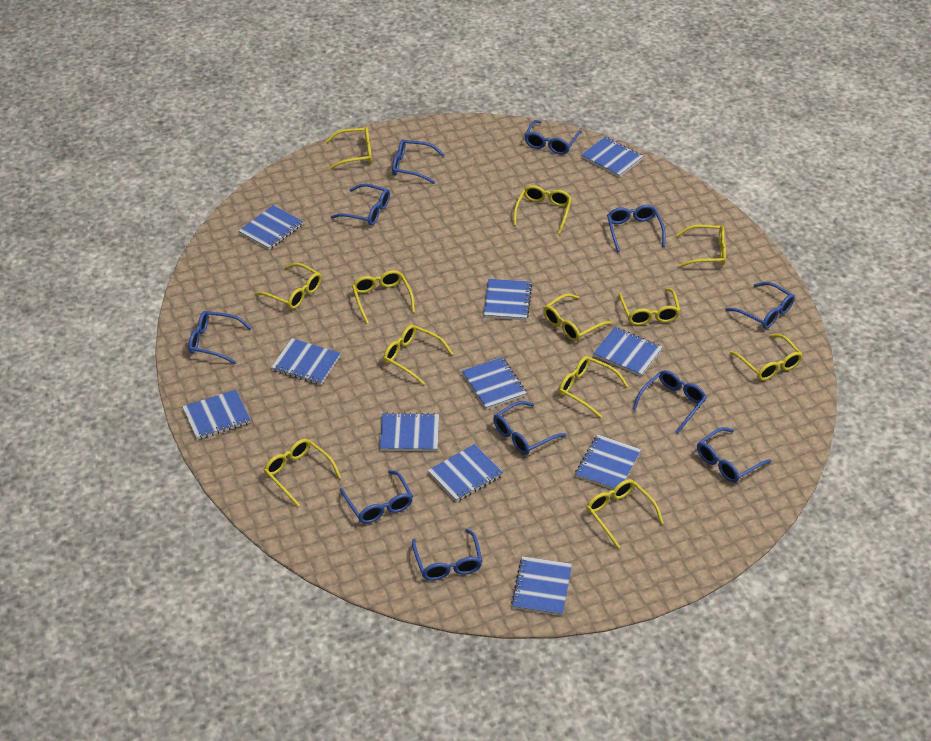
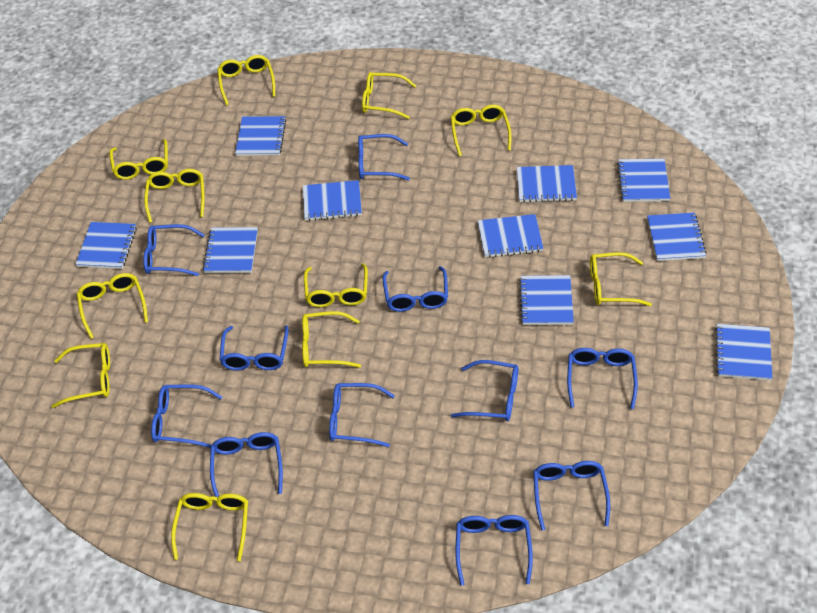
blue notebook: 11 -> 10
yellow glasses: 12 -> 11

